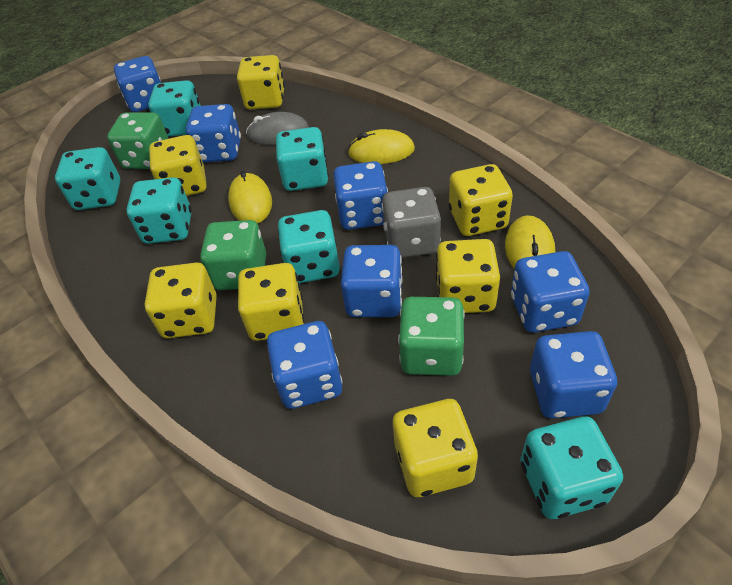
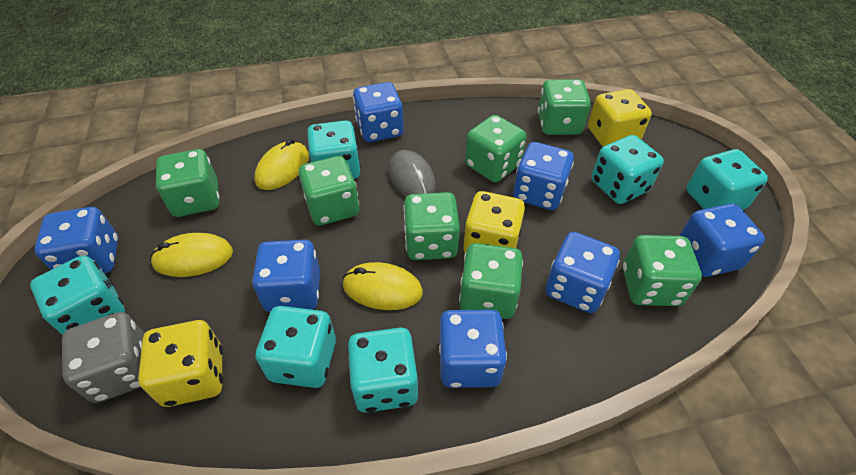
green dice: 3 -> 7
yellow dice: 7 -> 3

